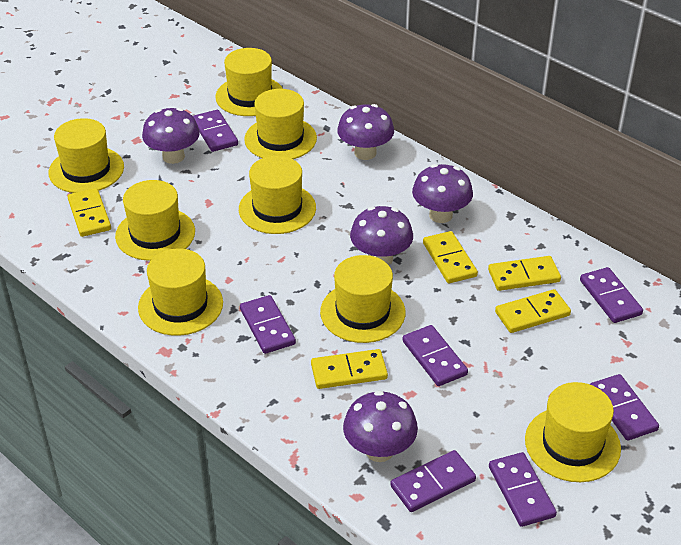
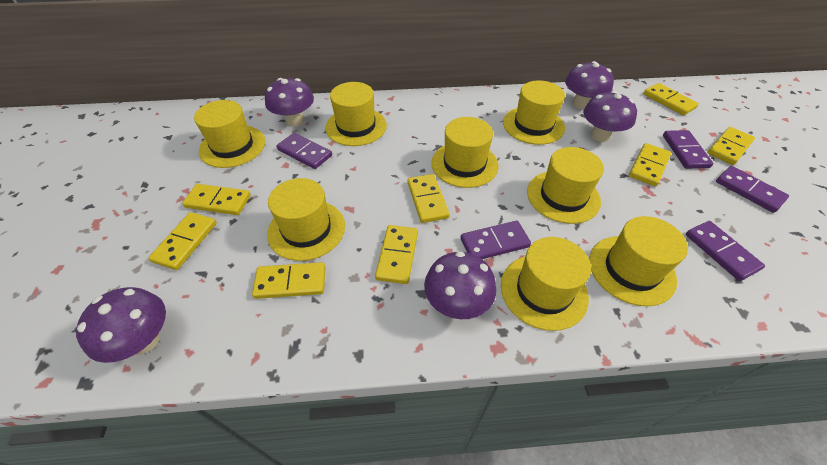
purple domino: 7 -> 5
yellow domino: 5 -> 8

